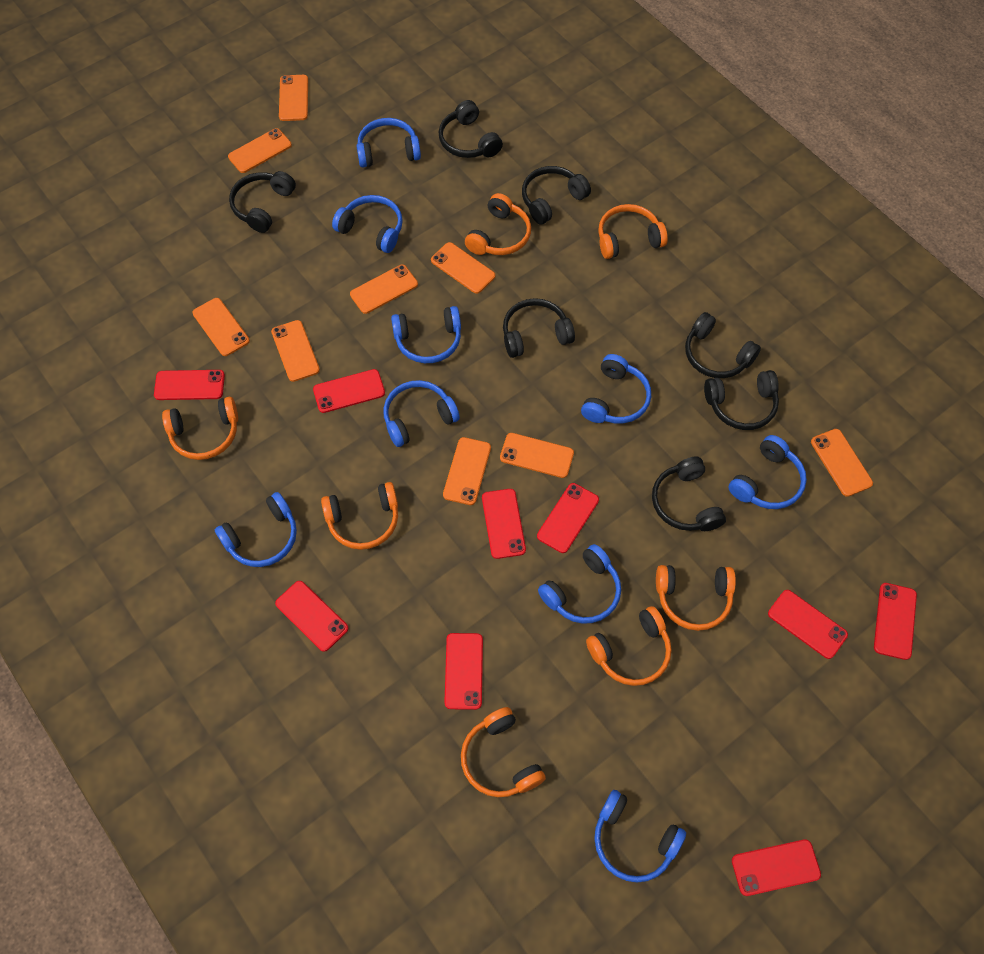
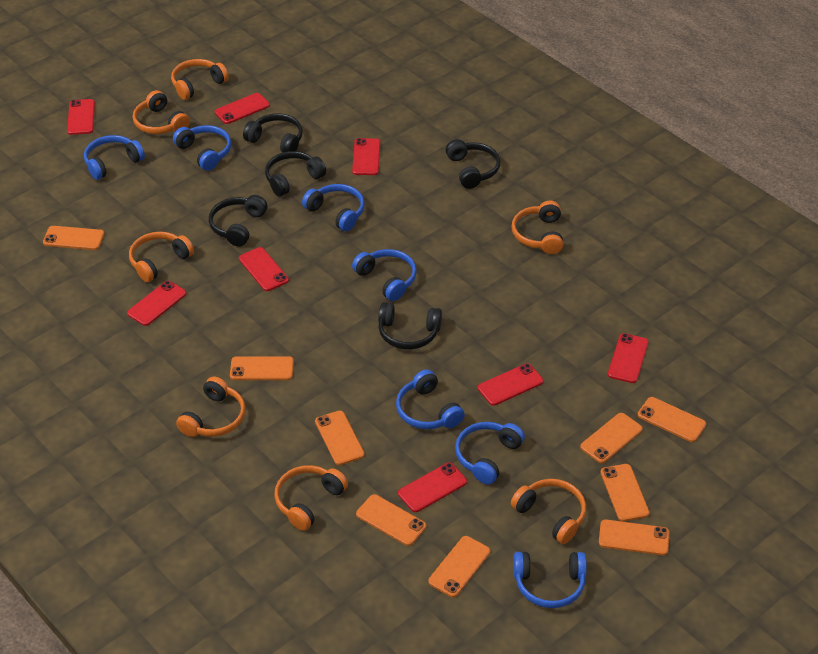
black headphones: 7 -> 5
blue headphones: 9 -> 7
red phone: 9 -> 8

